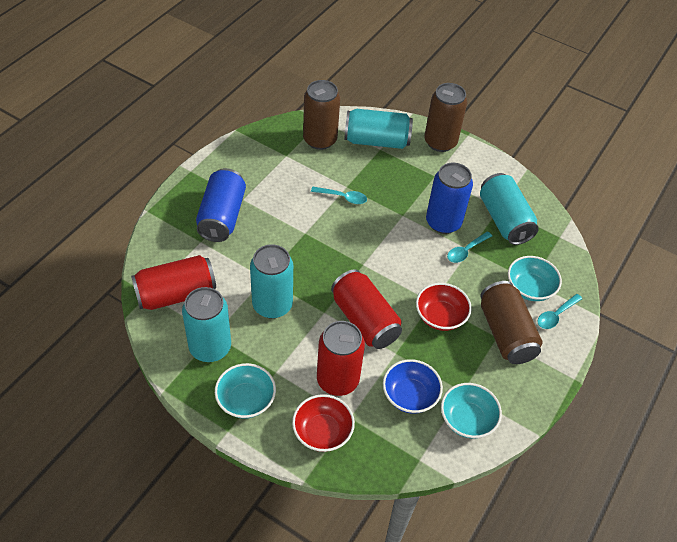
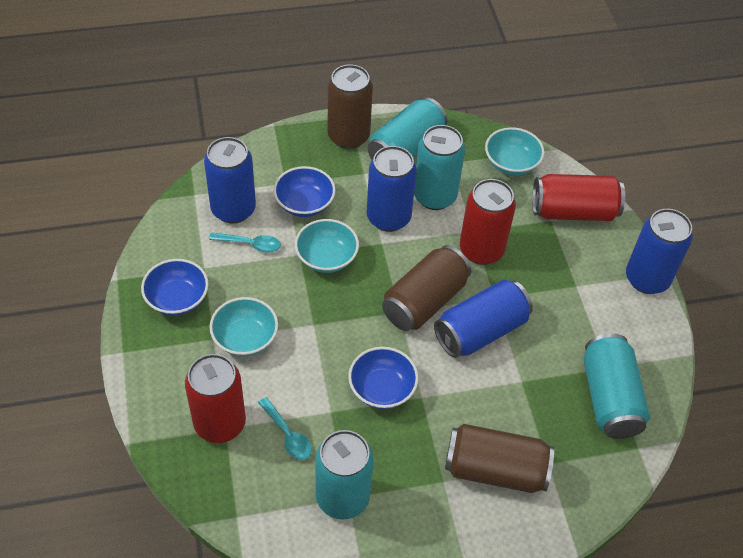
blue bowl: 1 -> 3
blue can: 2 -> 4
red bowl: 2 -> 0
turquoise spoon: 3 -> 2

